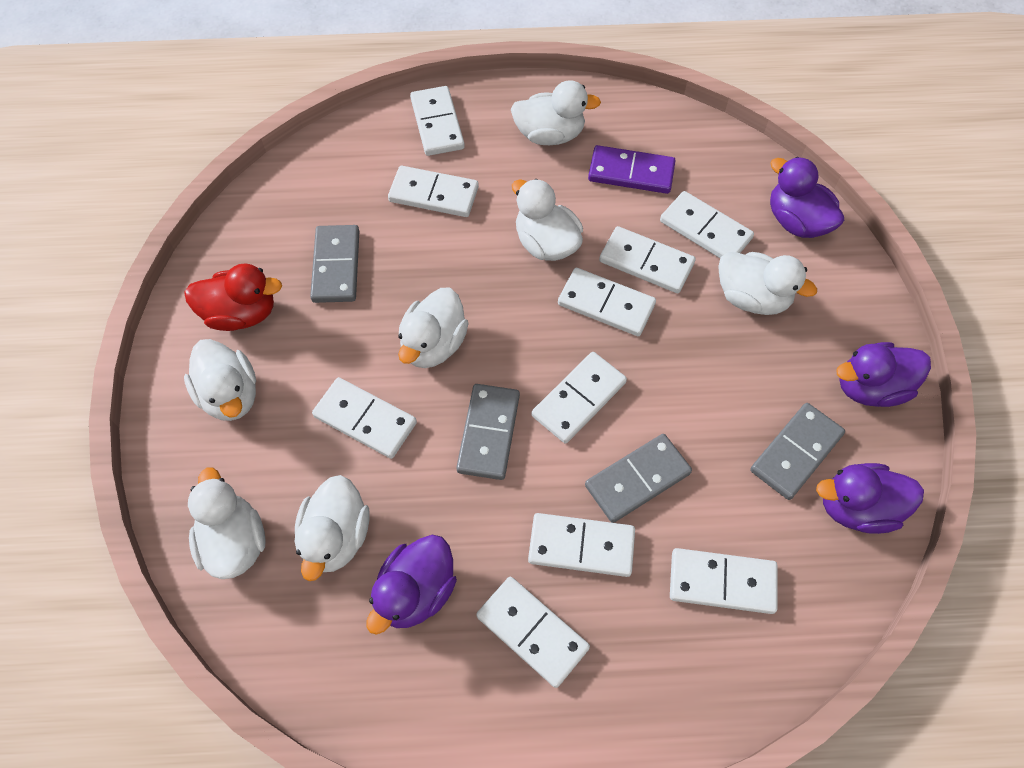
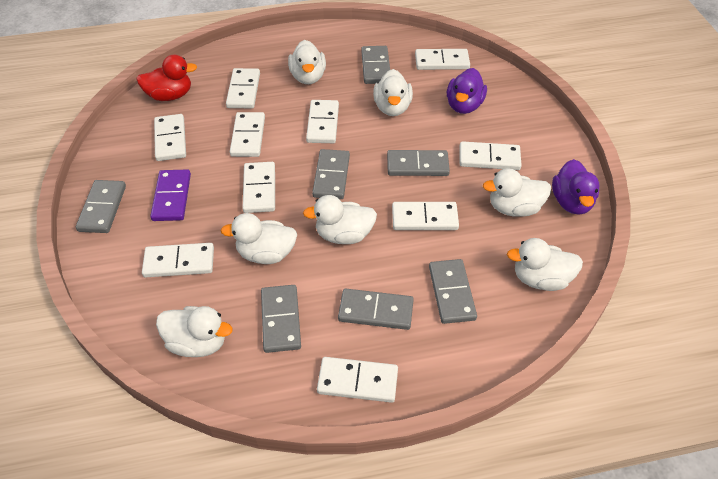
grey domino: 4 -> 7
purple duck: 4 -> 2

